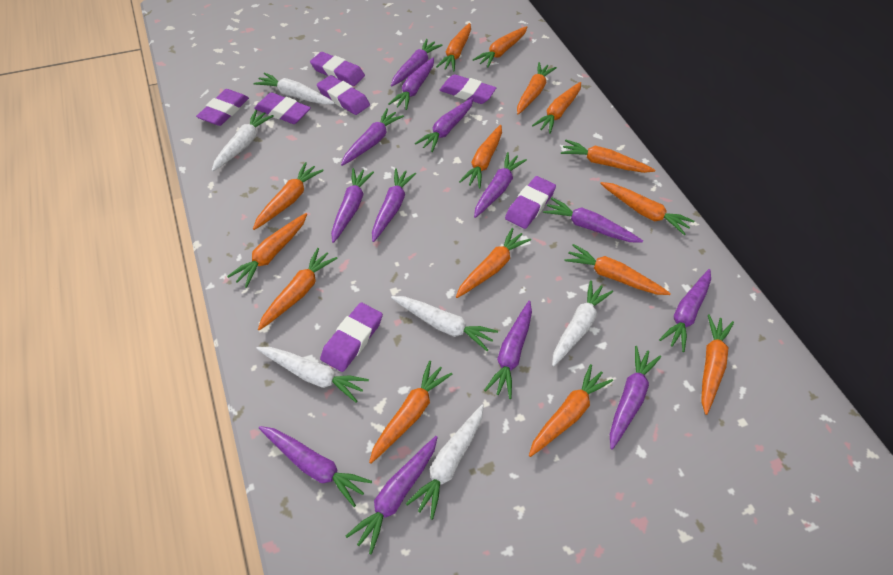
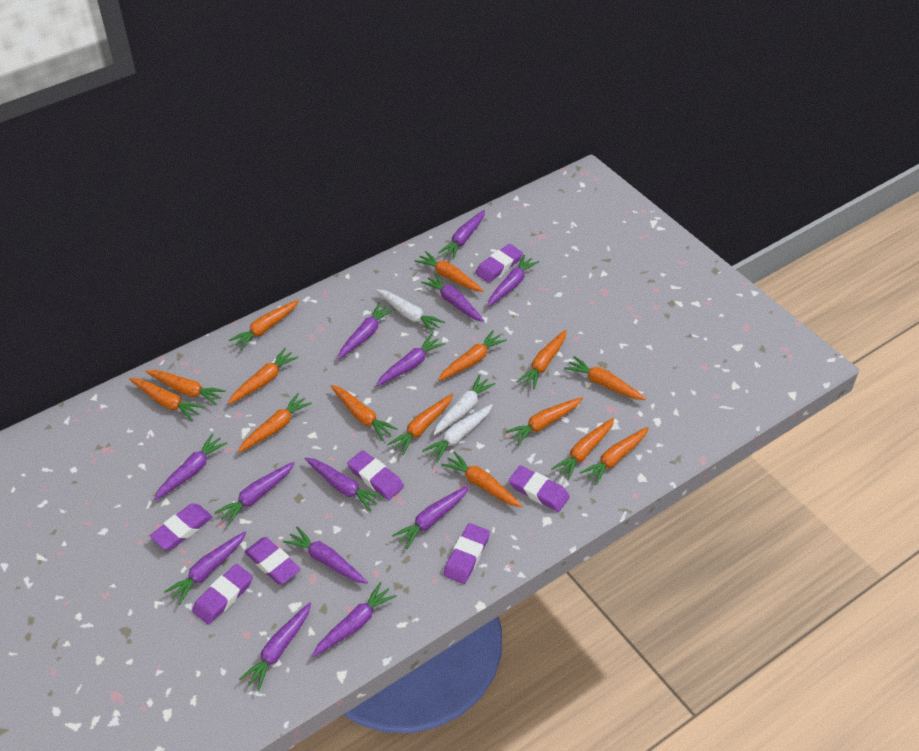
white carrot: 6 -> 3

